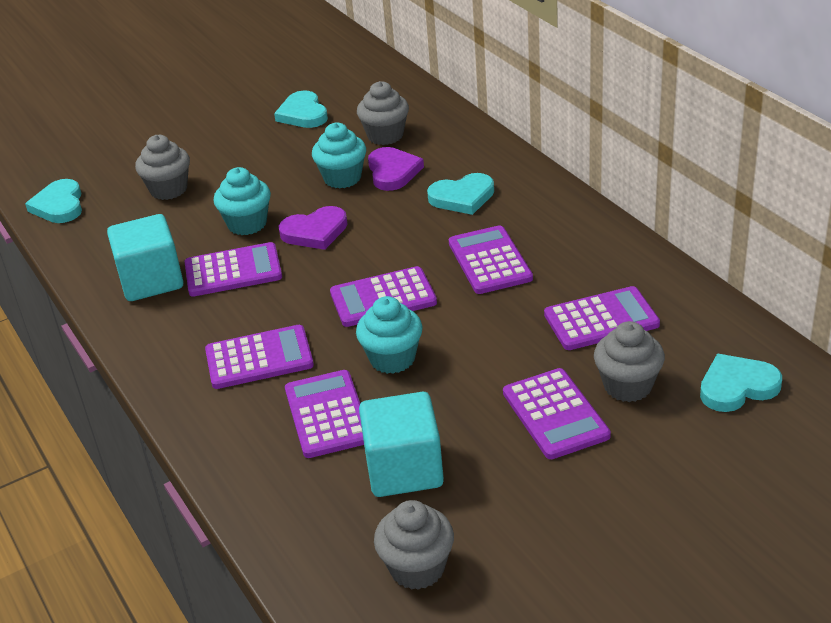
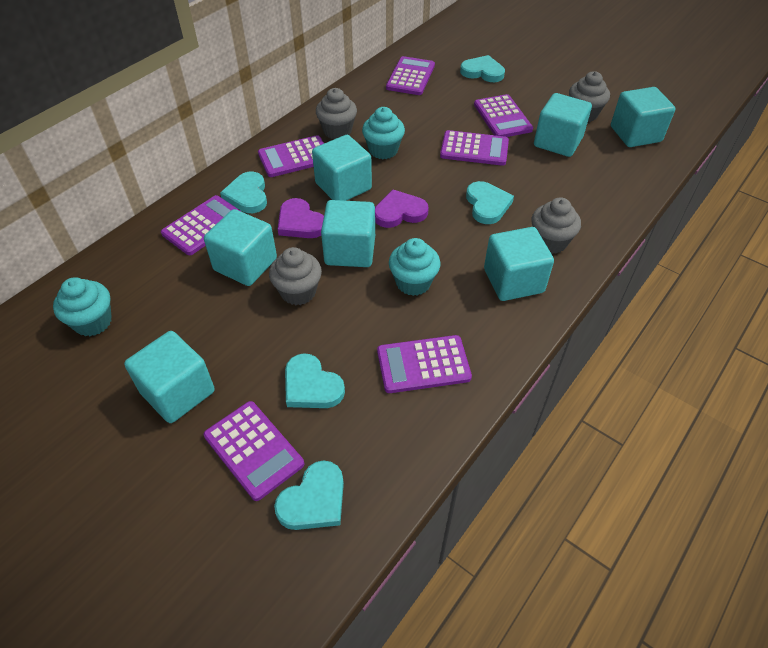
turquoise cube: 2 -> 7
turquoise heart: 4 -> 5

